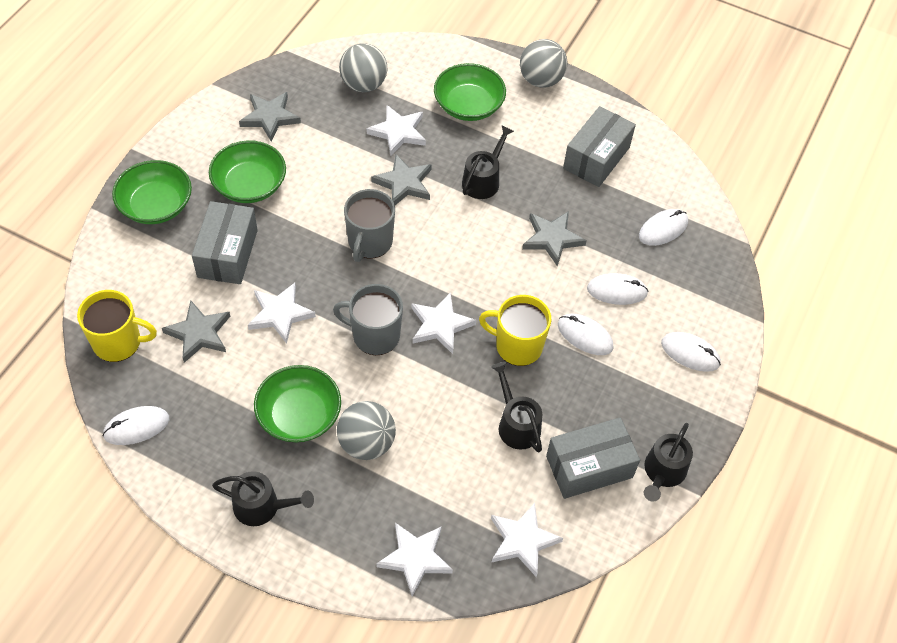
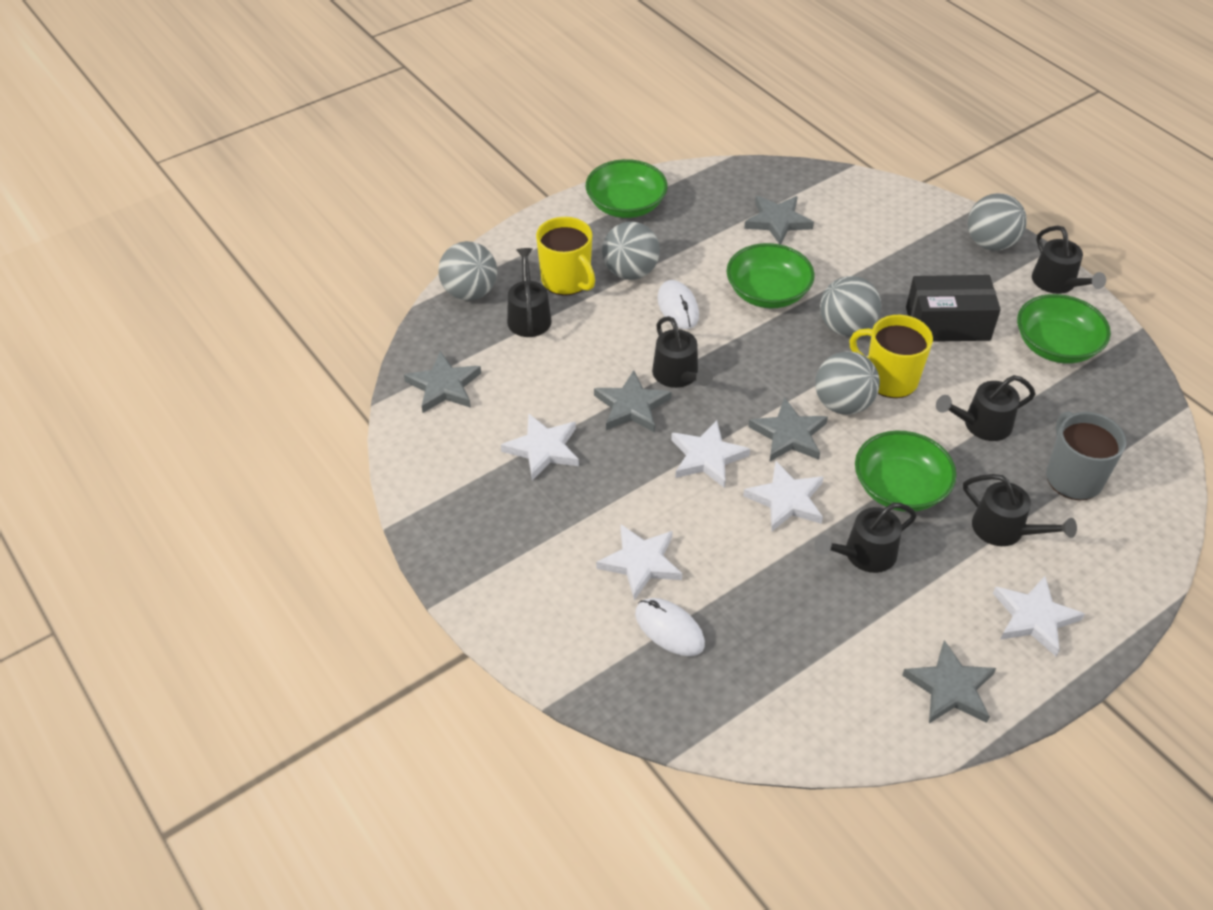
black box: 0 -> 1
black watering can: 4 -> 6
grey ball: 3 -> 5
grey box: 3 -> 0
grey mug: 2 -> 1
grey star: 4 -> 5
white mouse: 5 -> 2

